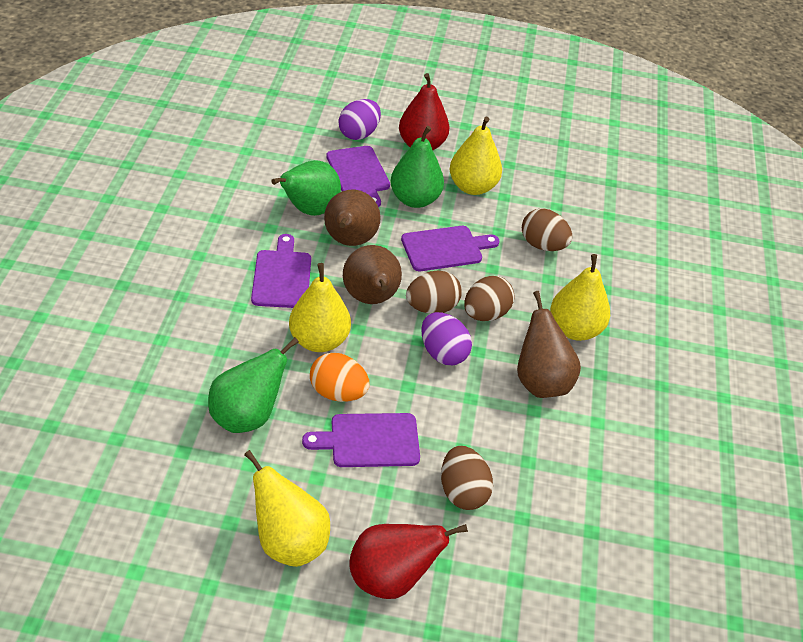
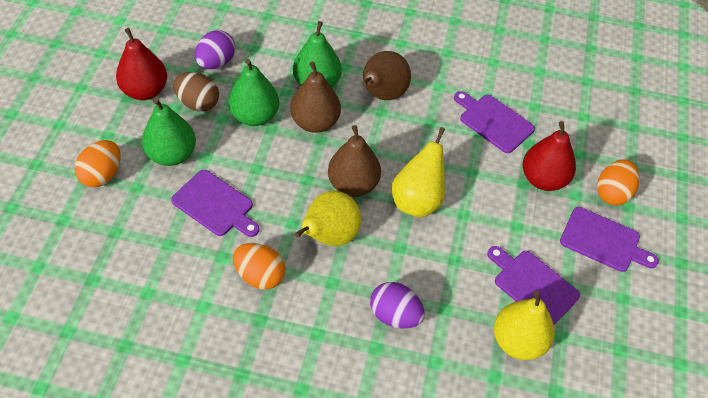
brown egg: 4 -> 1
orange egg: 1 -> 3
yellow pear: 4 -> 3

